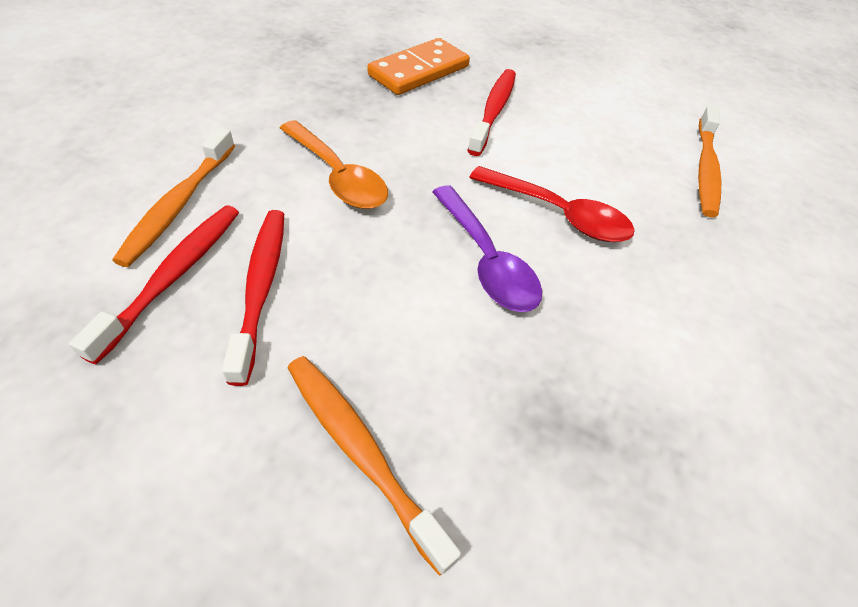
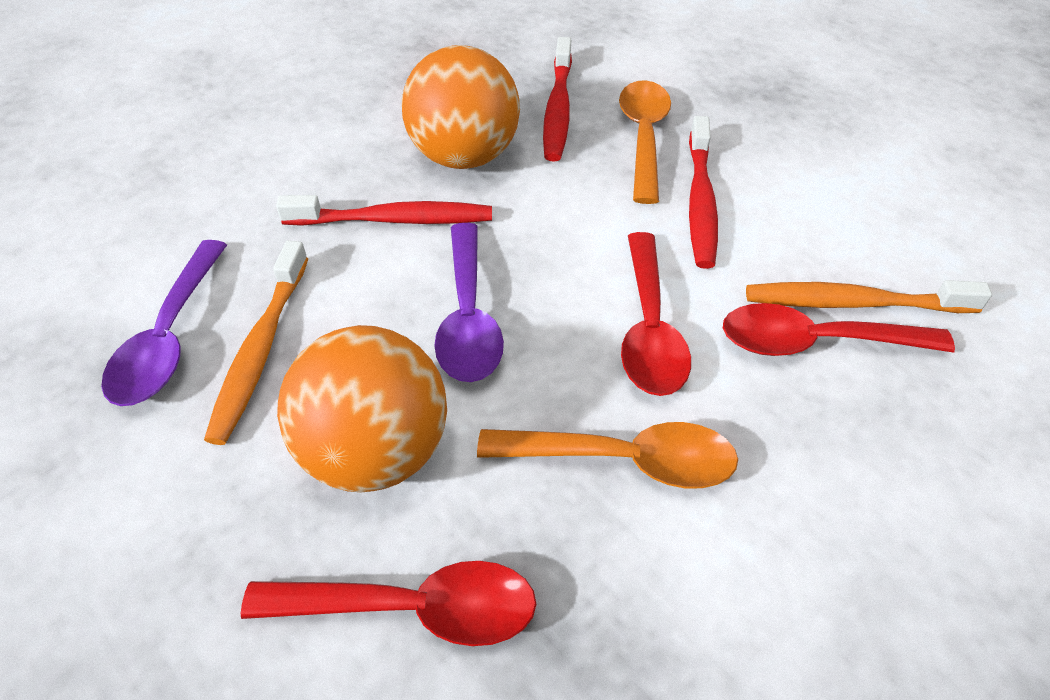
orange ball: 0 -> 2
orange domino: 1 -> 0
orange spoon: 1 -> 2
orange toothbrush: 3 -> 2
purple spoon: 1 -> 2
red spoon: 1 -> 3

